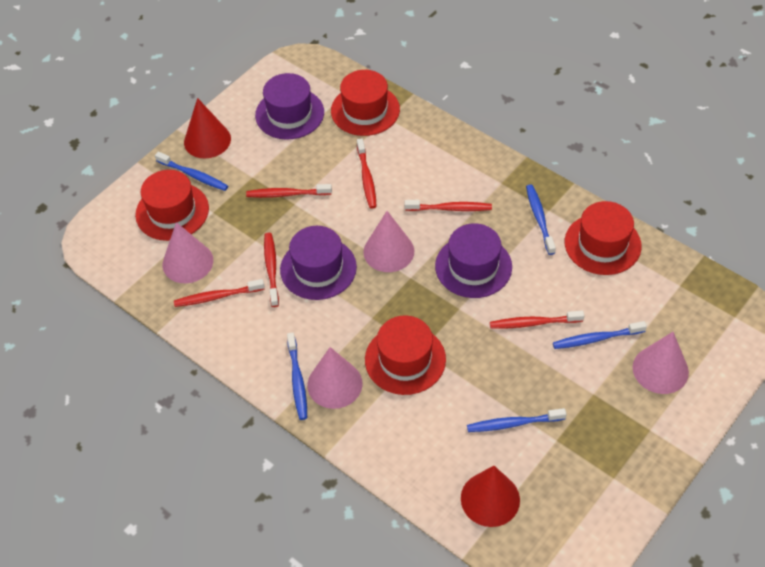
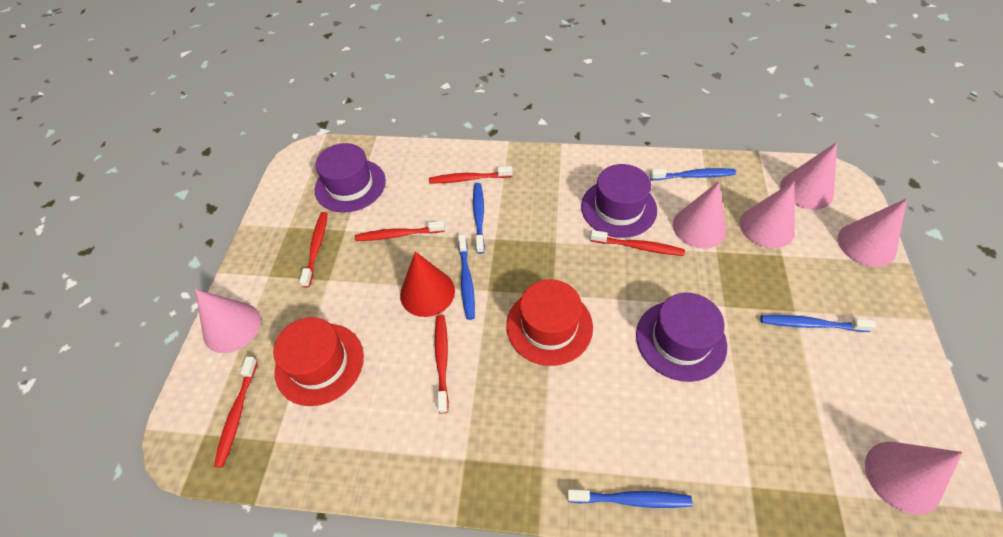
pink cone: 4 -> 6
red cone: 2 -> 1
red hat: 4 -> 2

